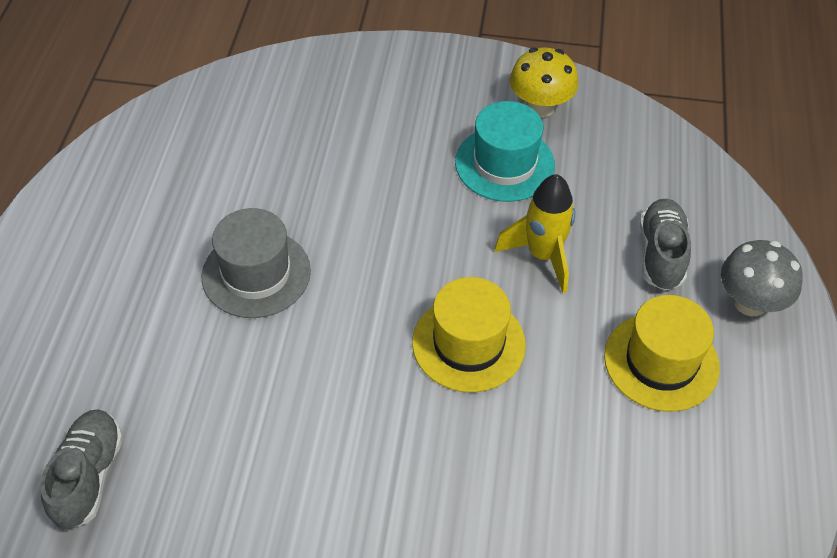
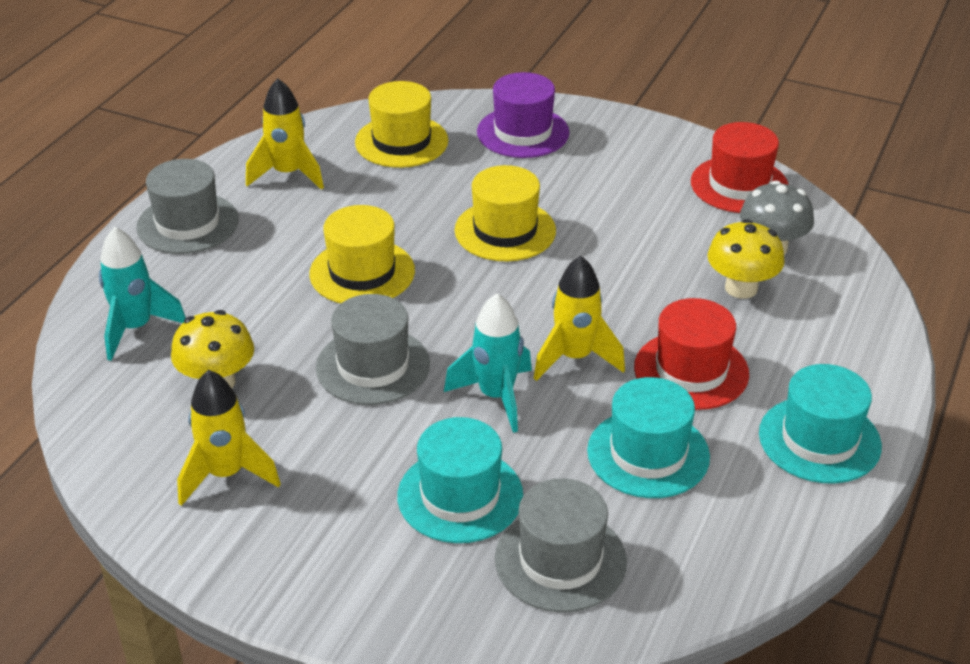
grey hat: 1 -> 3
grey shoe: 2 -> 0
purple hat: 0 -> 1
red hat: 0 -> 2
turquoise hat: 1 -> 3
turquoise rocket: 0 -> 2
yellow hat: 2 -> 3
yellow mushroom: 1 -> 2
yellow rocket: 1 -> 3

